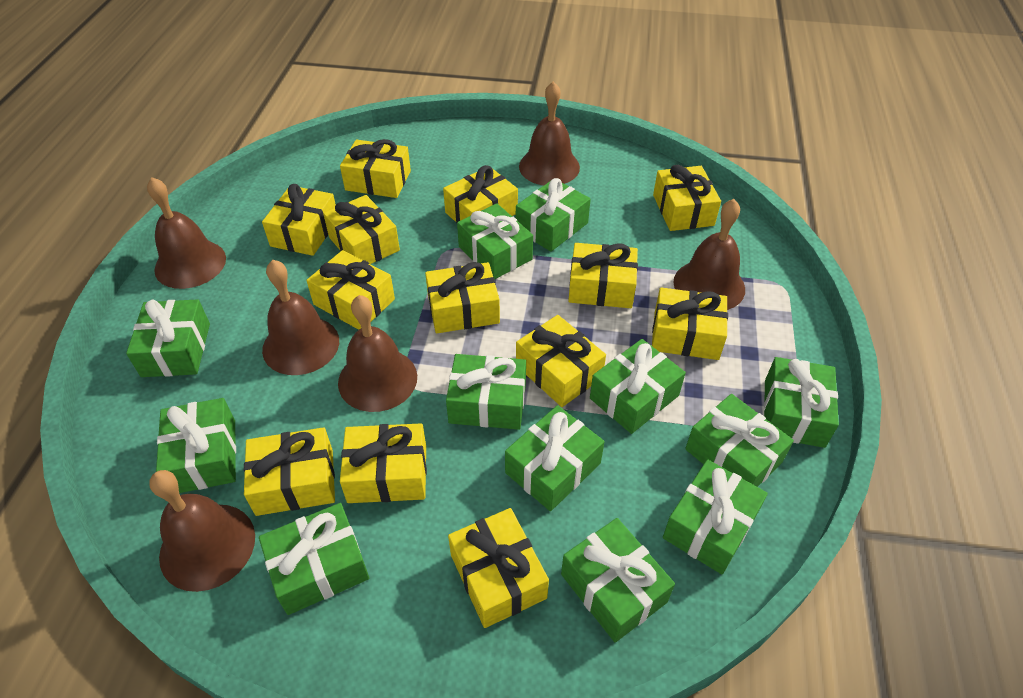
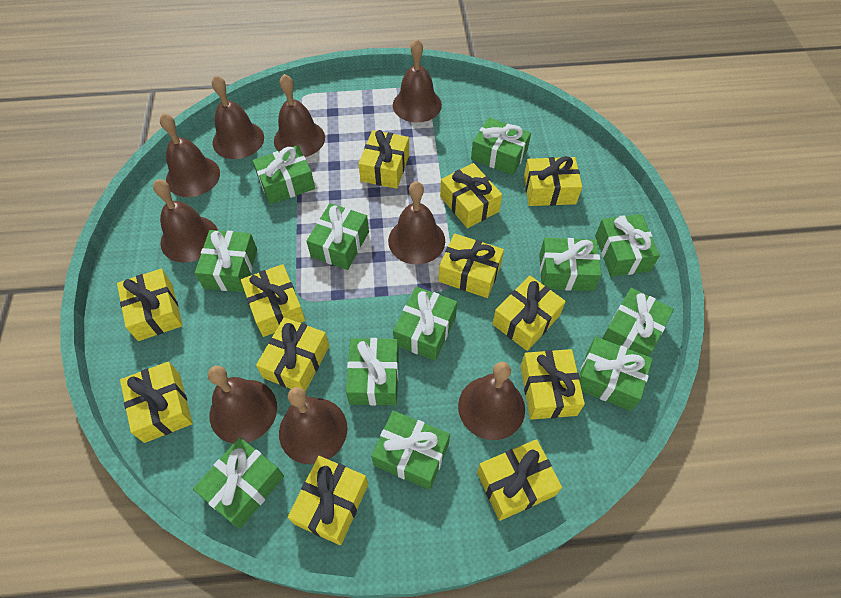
brown bell: 6 -> 9
yellow gift: 13 -> 12

